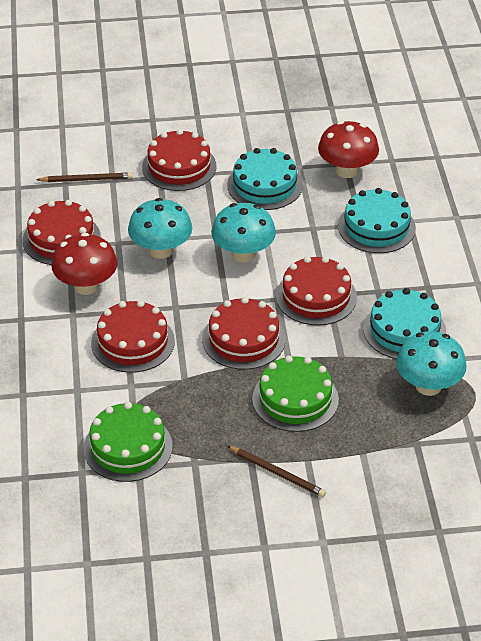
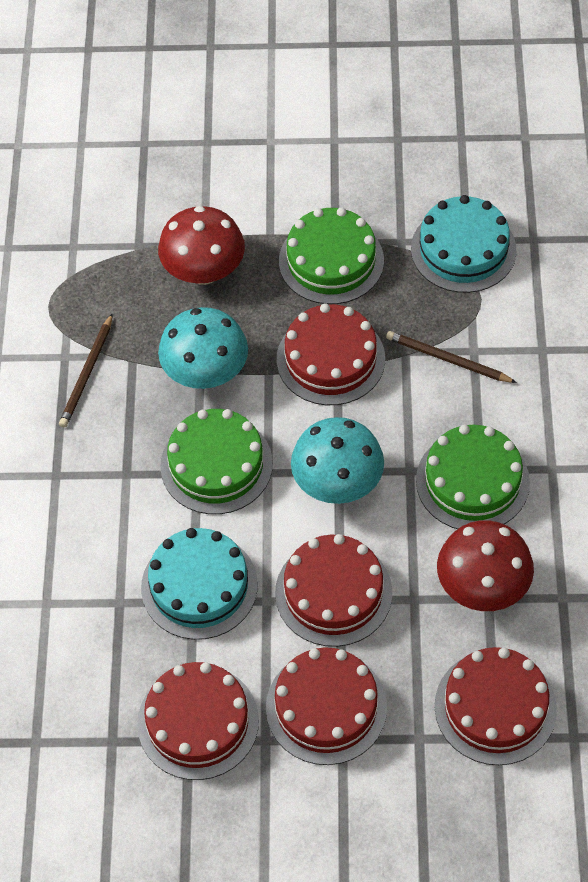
green cake: 2 -> 3
turquoise cake: 3 -> 2
turquoise mushroom: 3 -> 2

